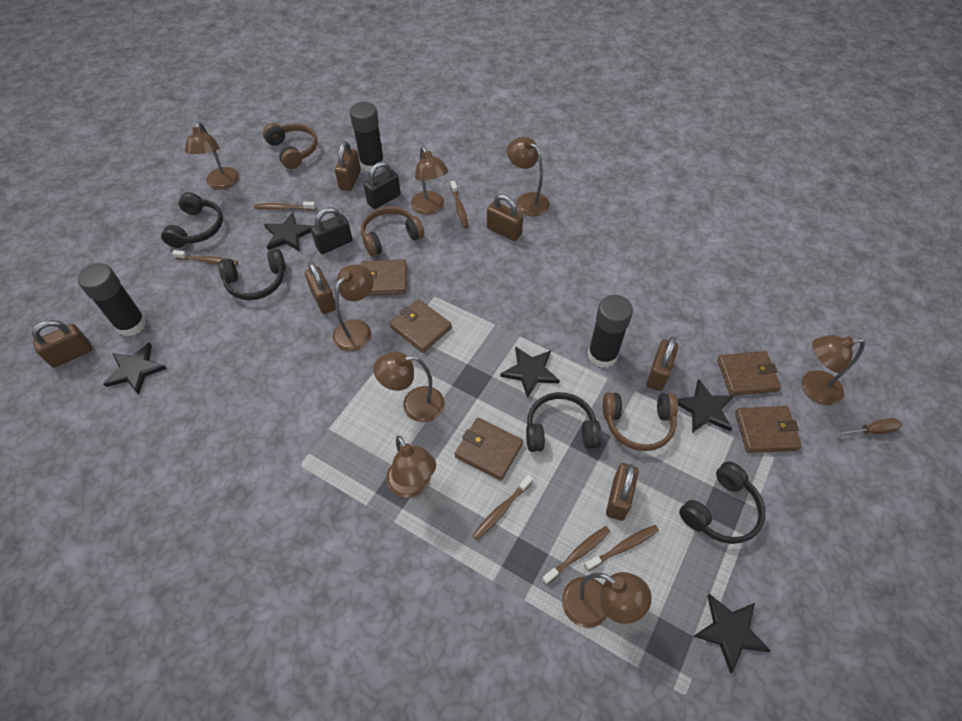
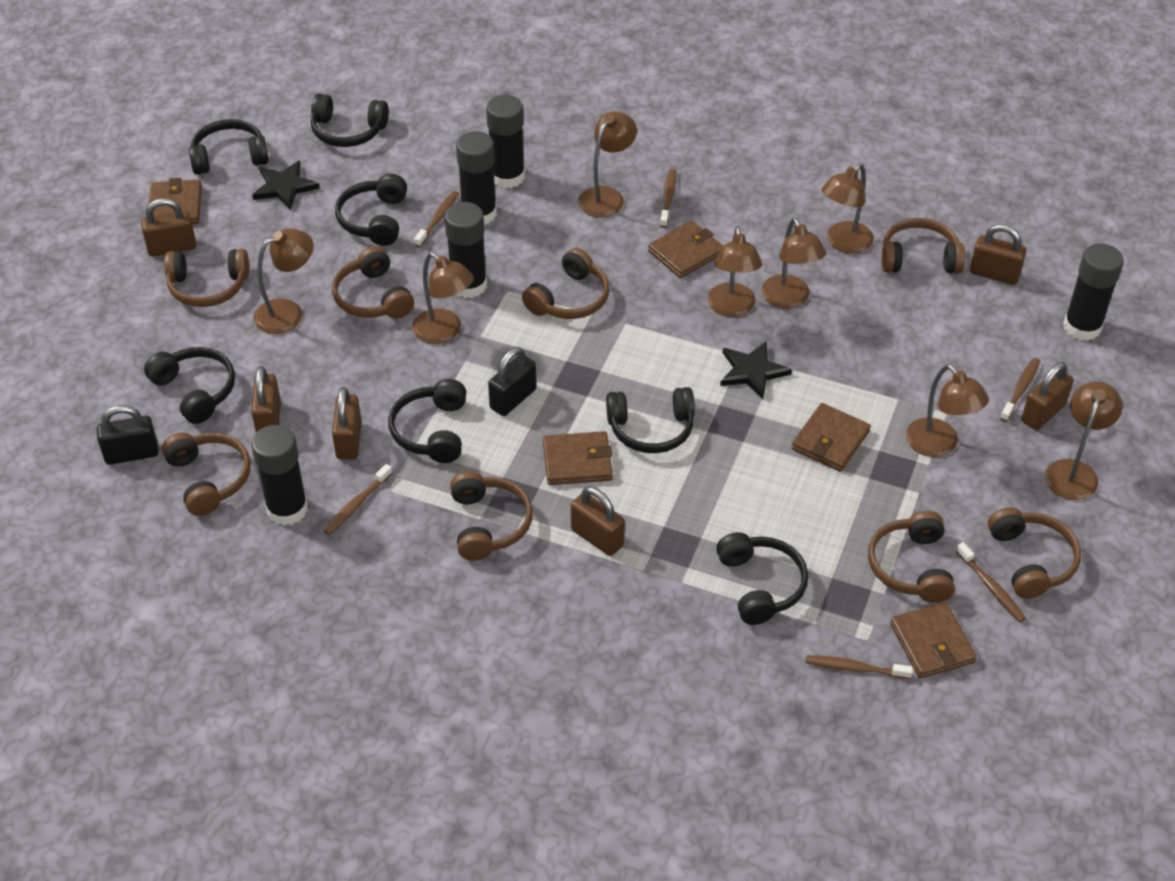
black glue stick: 3 -> 5
black headphones: 4 -> 7
black star: 5 -> 2
brown headphones: 3 -> 8
brown screwdriver: 1 -> 0

